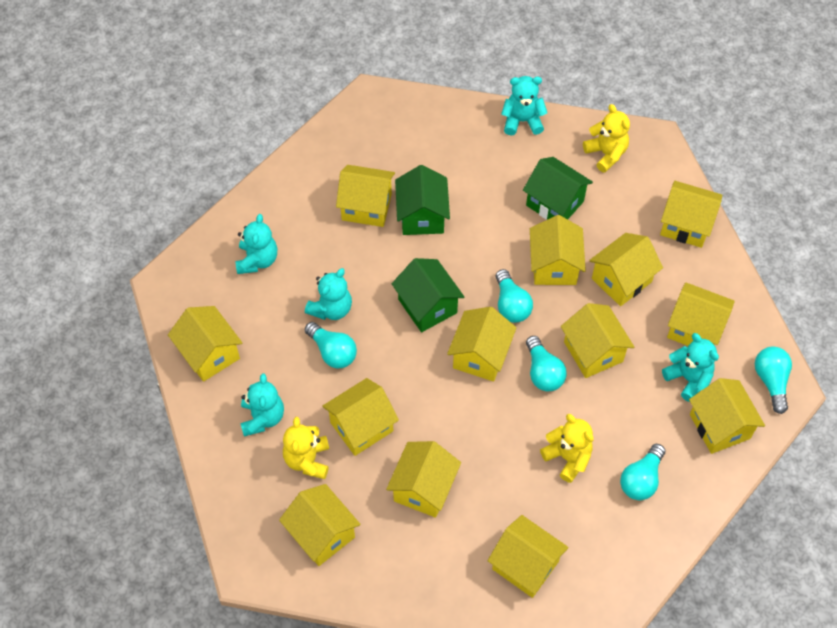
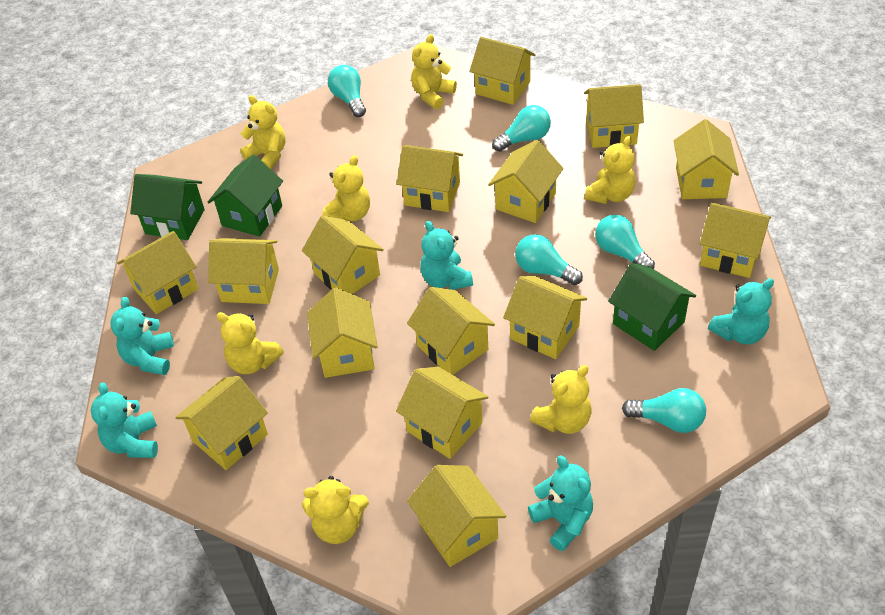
yellow house: 13 -> 15
yellow teddy bear: 3 -> 7

